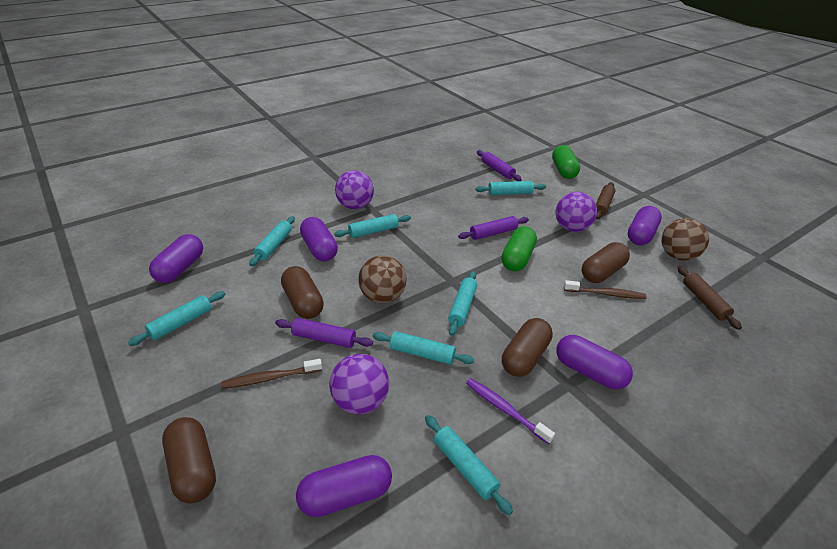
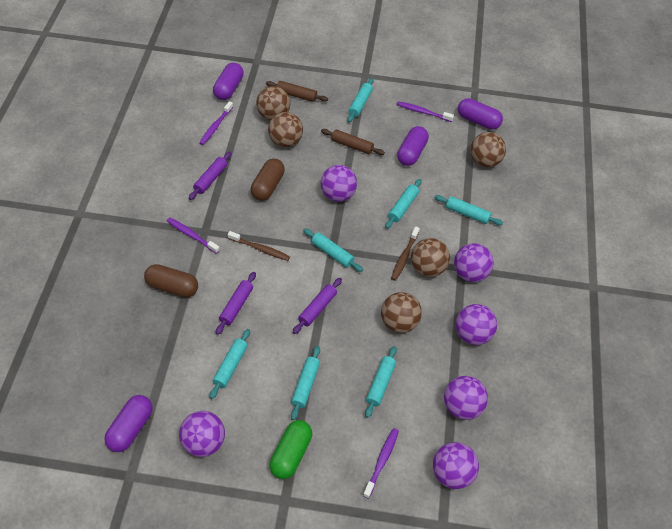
brown ball: 2 -> 5
brown capsule: 4 -> 2
green capsule: 2 -> 1
purple ball: 3 -> 6
purple capsule: 5 -> 4
purple toothbrush: 1 -> 4

